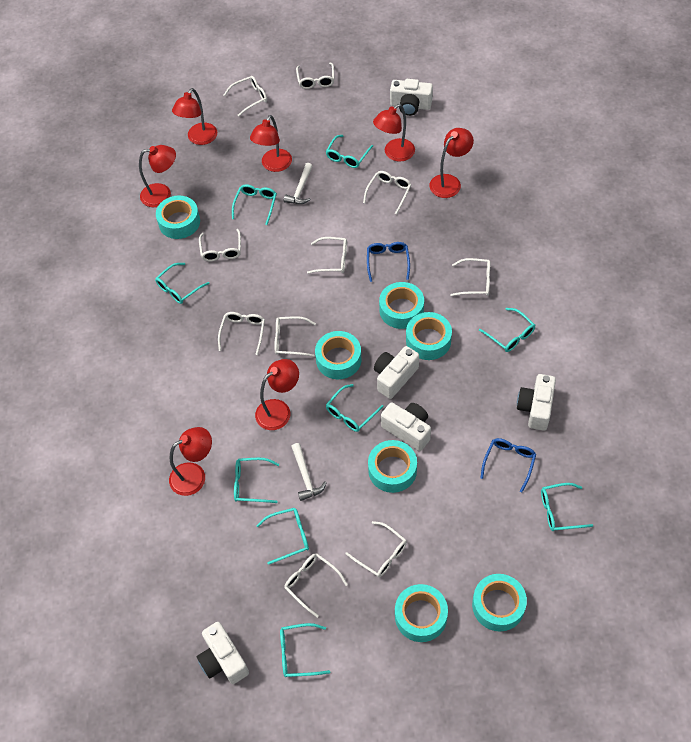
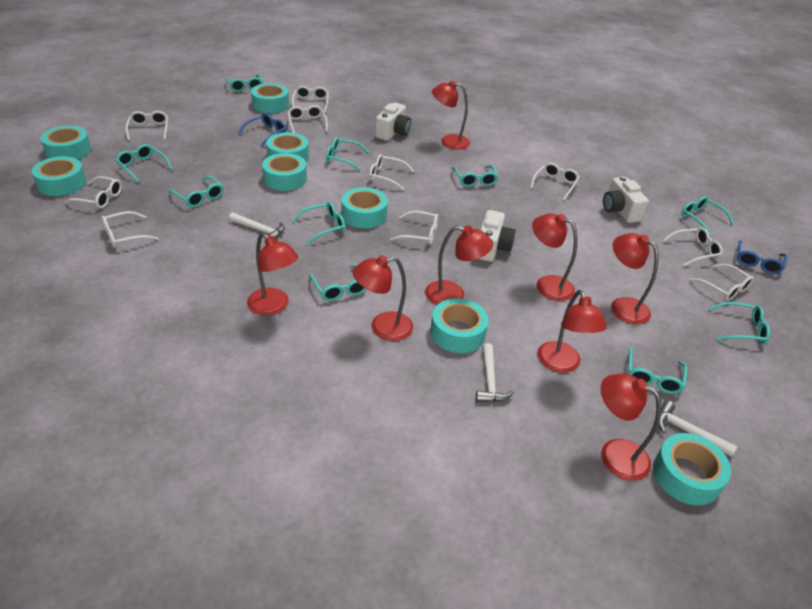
red lamp: 7 -> 8
turquoise glasses: 9 -> 10
turquoise tape: 7 -> 8
white camera: 5 -> 3
white hammer: 2 -> 3

